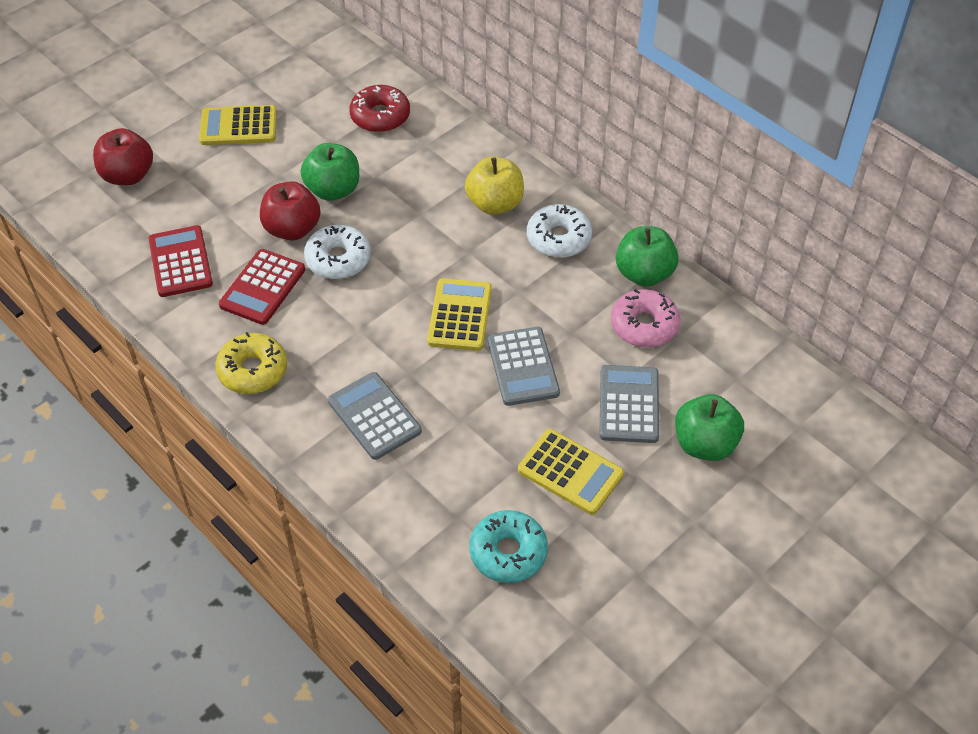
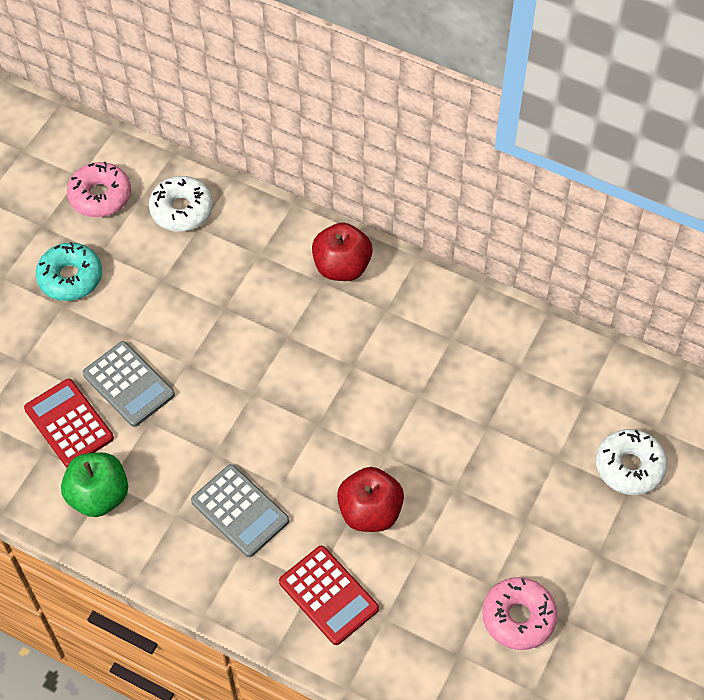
green apple: 3 -> 1
grey calculator: 3 -> 2
pink donut: 1 -> 2
red donut: 1 -> 0
yellow apple: 1 -> 0
yellow calculator: 3 -> 0
yellow donut: 1 -> 0

